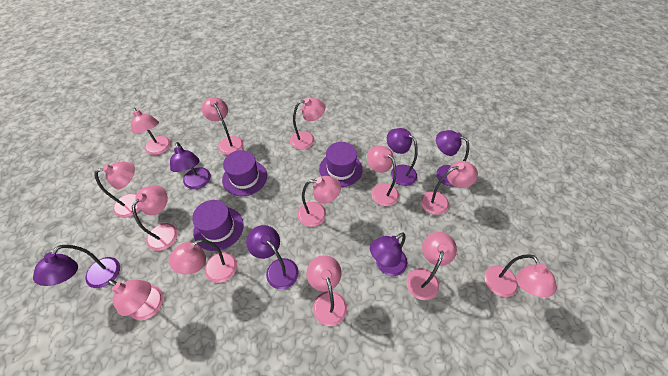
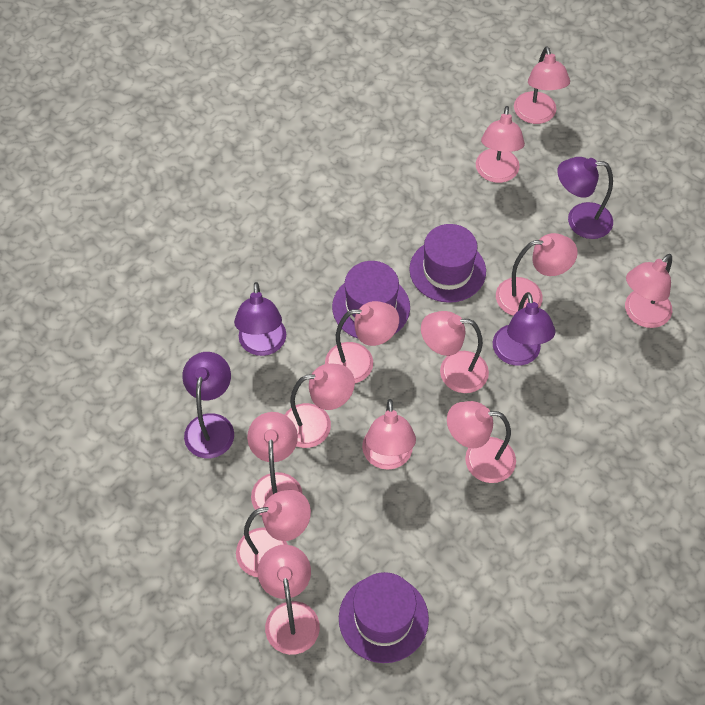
pink lamp: 13 -> 12
purple lamp: 6 -> 4

